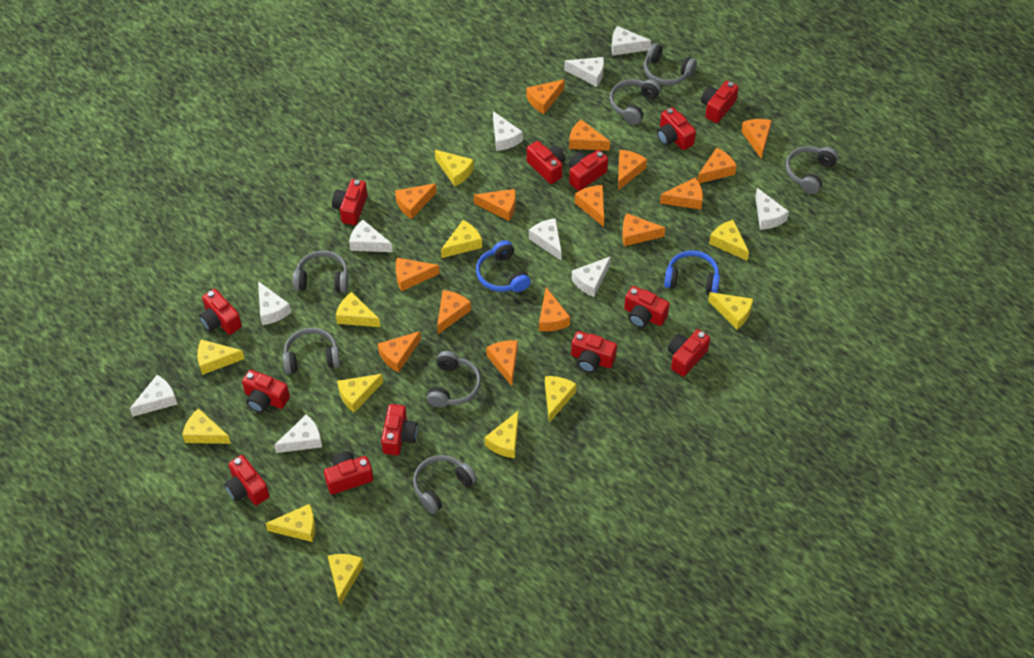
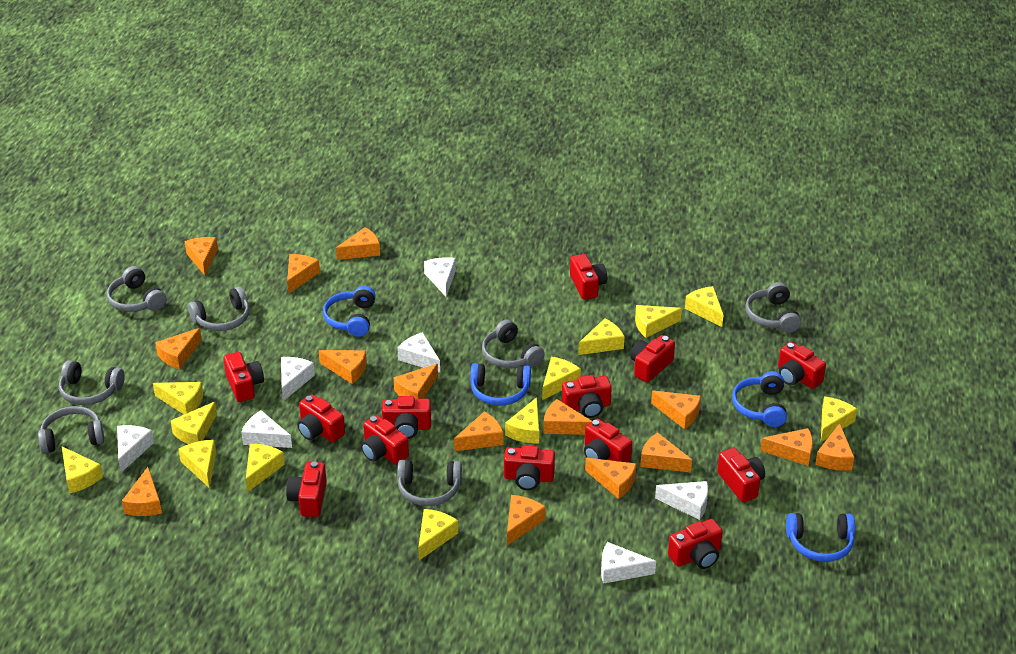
blue headphones: 2 -> 4
white cheese: 10 -> 7

